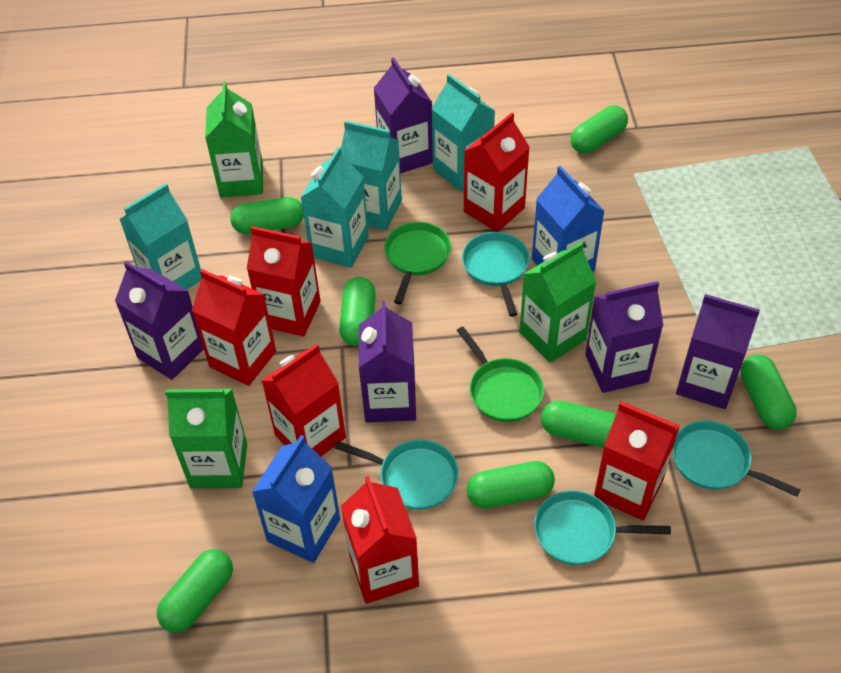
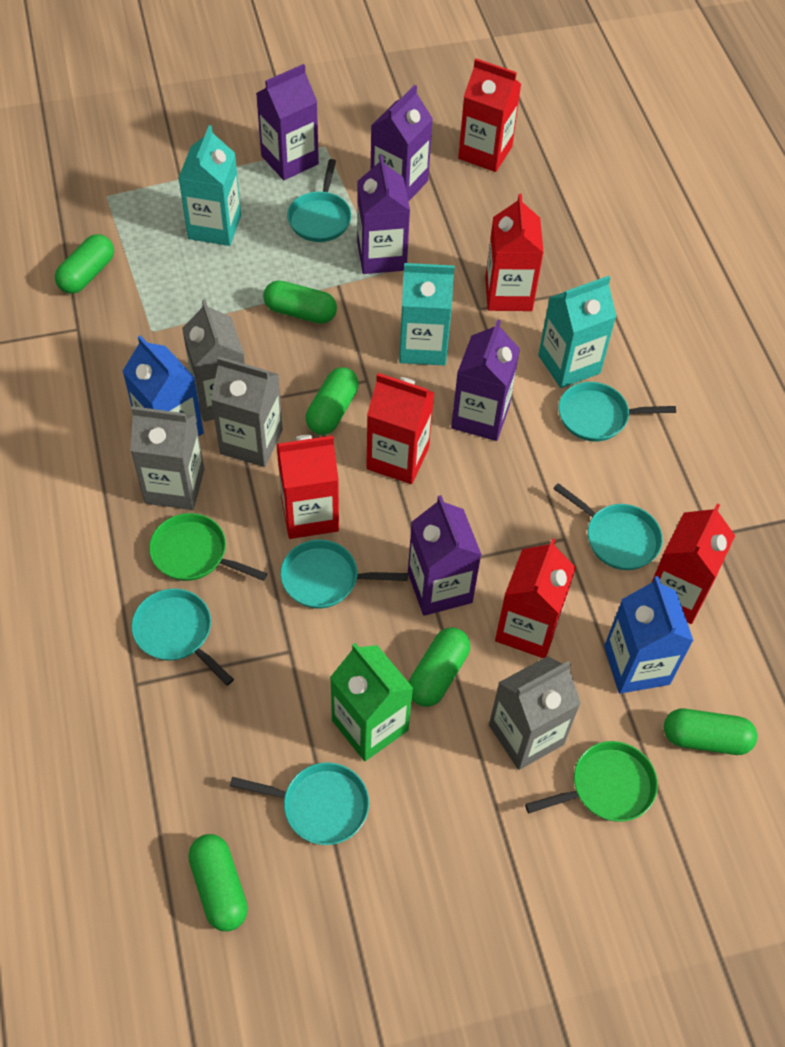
green capsule: 7 -> 6
green carton: 3 -> 1
grey carton: 0 -> 4
turquoise carton: 4 -> 3
turquoise pan: 4 -> 6

